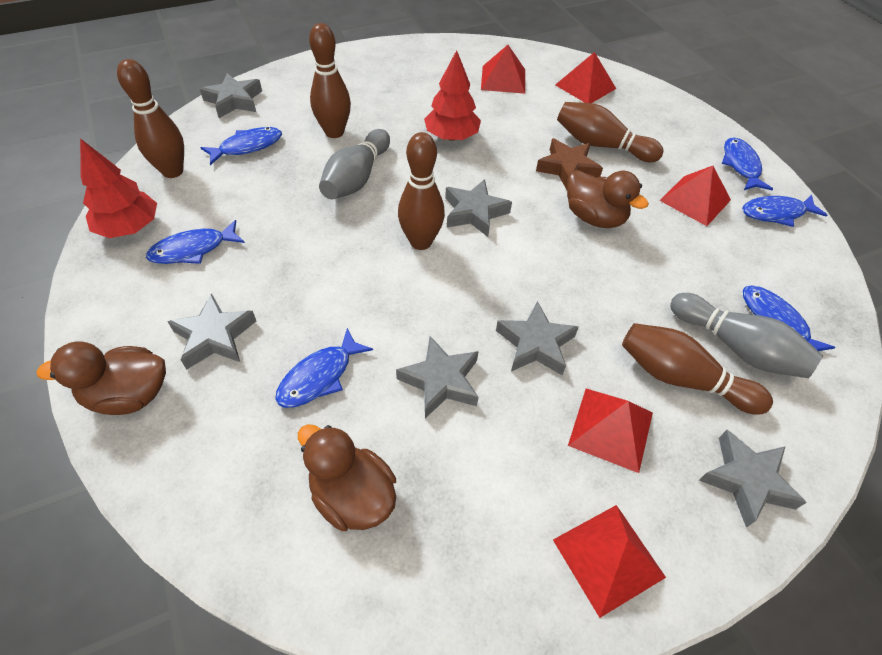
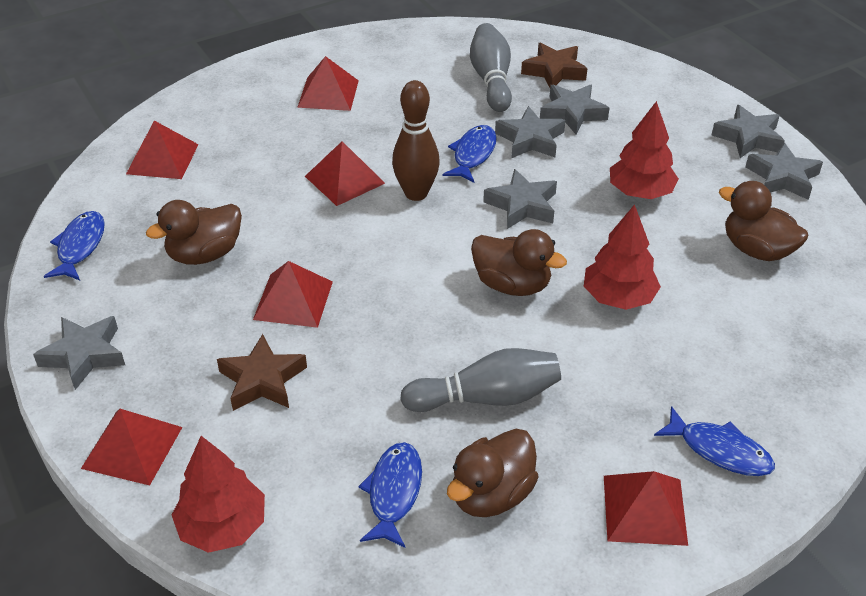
blue fish: 6 -> 4
brown bowling pin: 5 -> 1
brown duck: 3 -> 4
brown star: 1 -> 2
red pyramid: 5 -> 6
red tree: 2 -> 3

